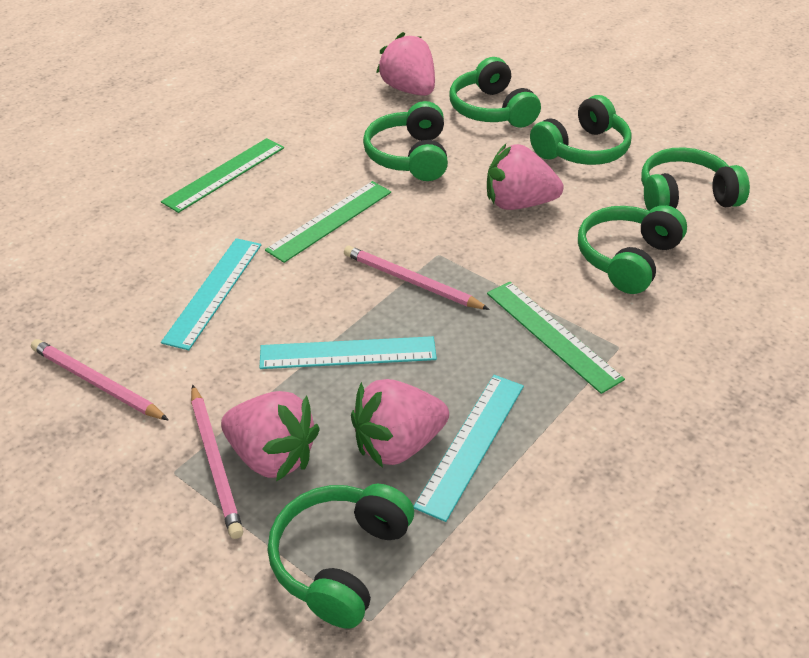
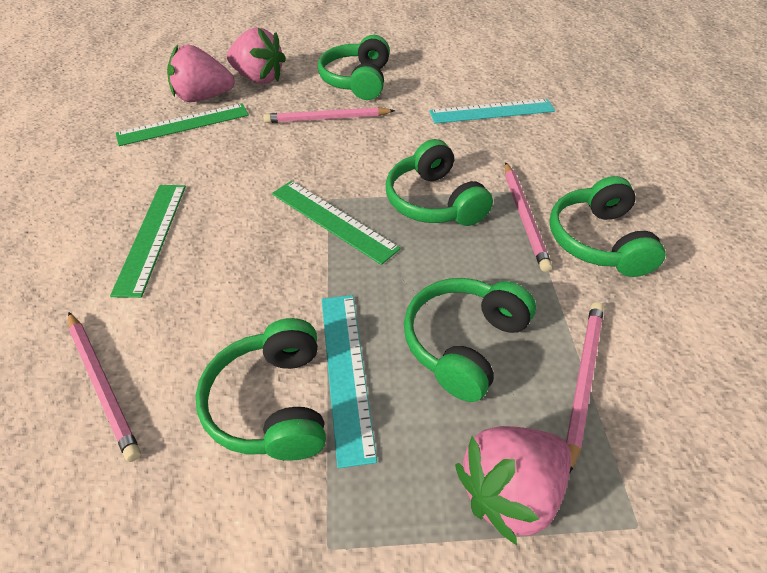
green headphones: 6 -> 5
pink pencil: 3 -> 4
pink strawberry: 4 -> 3
turquoise ruler: 3 -> 2

